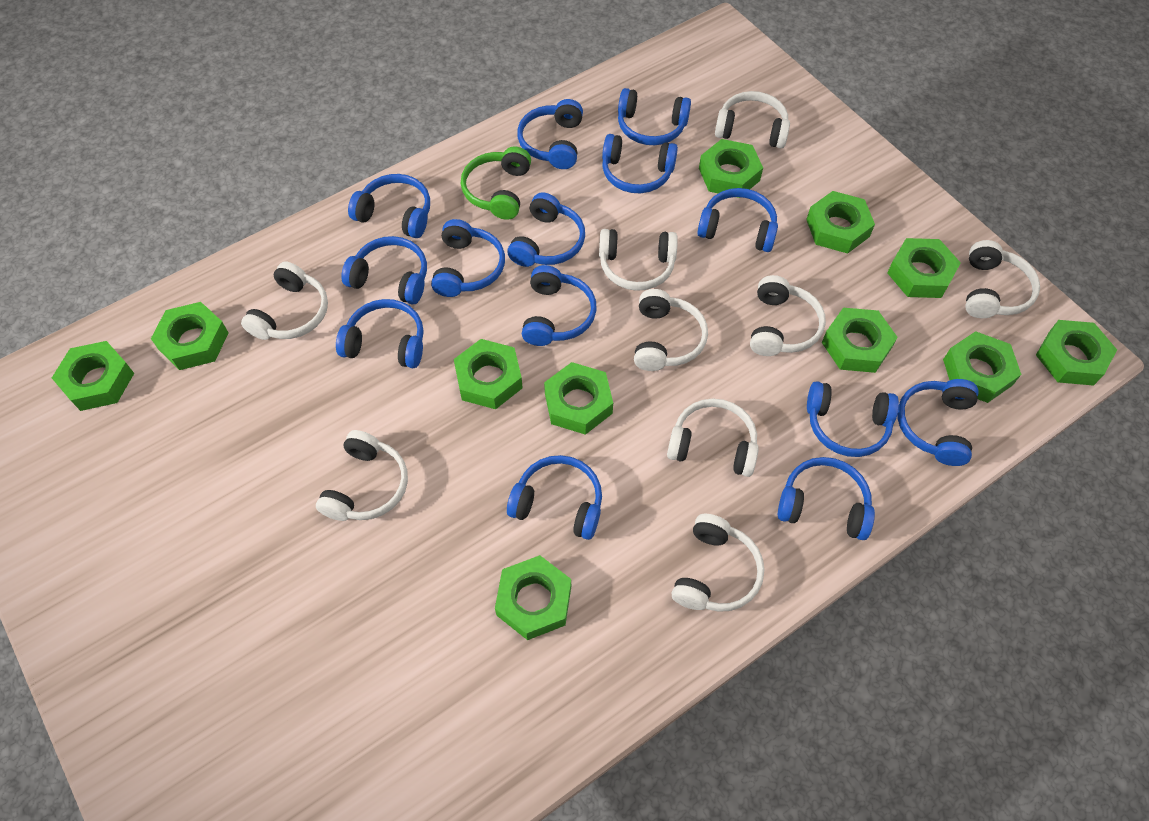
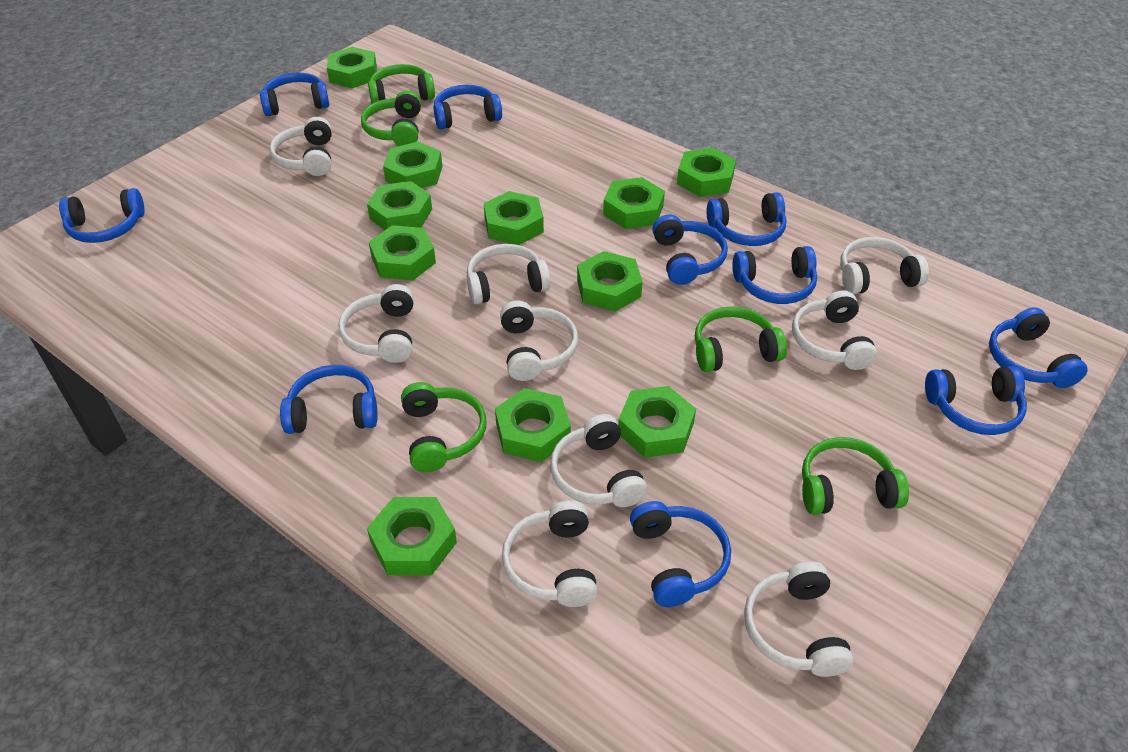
blue headphones: 14 -> 10
green headphones: 1 -> 5

